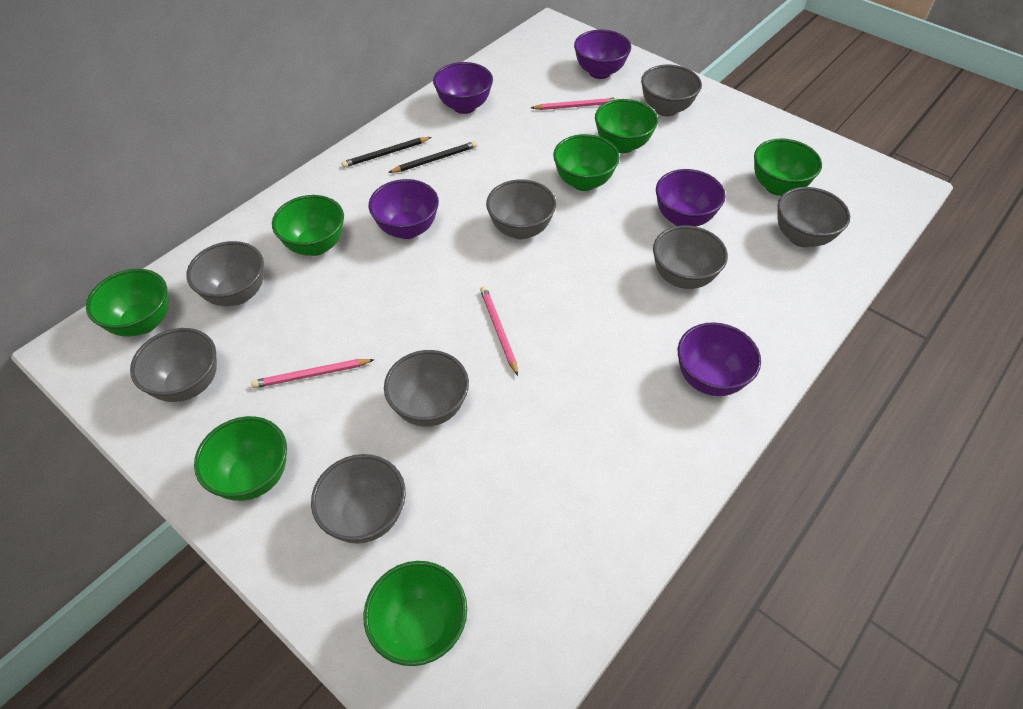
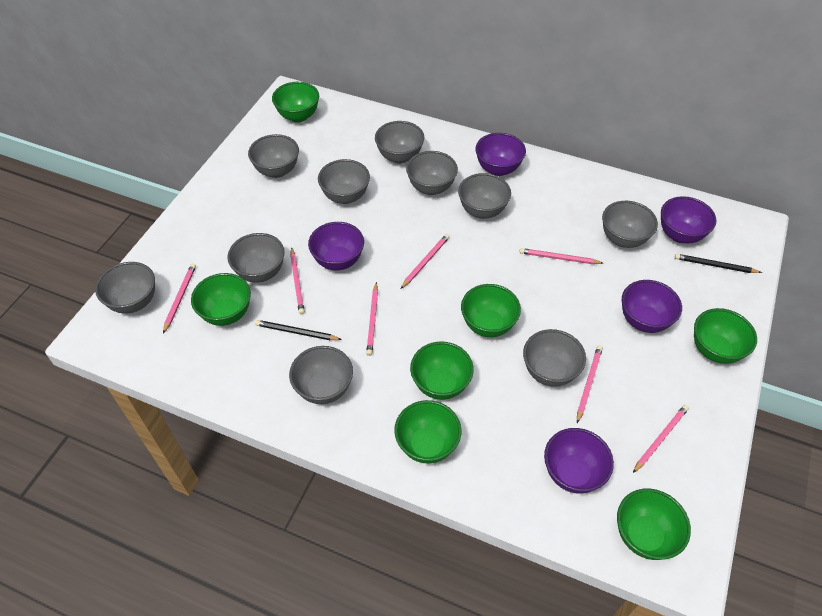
grey bowl: 8 -> 10
pink pencil: 3 -> 7

